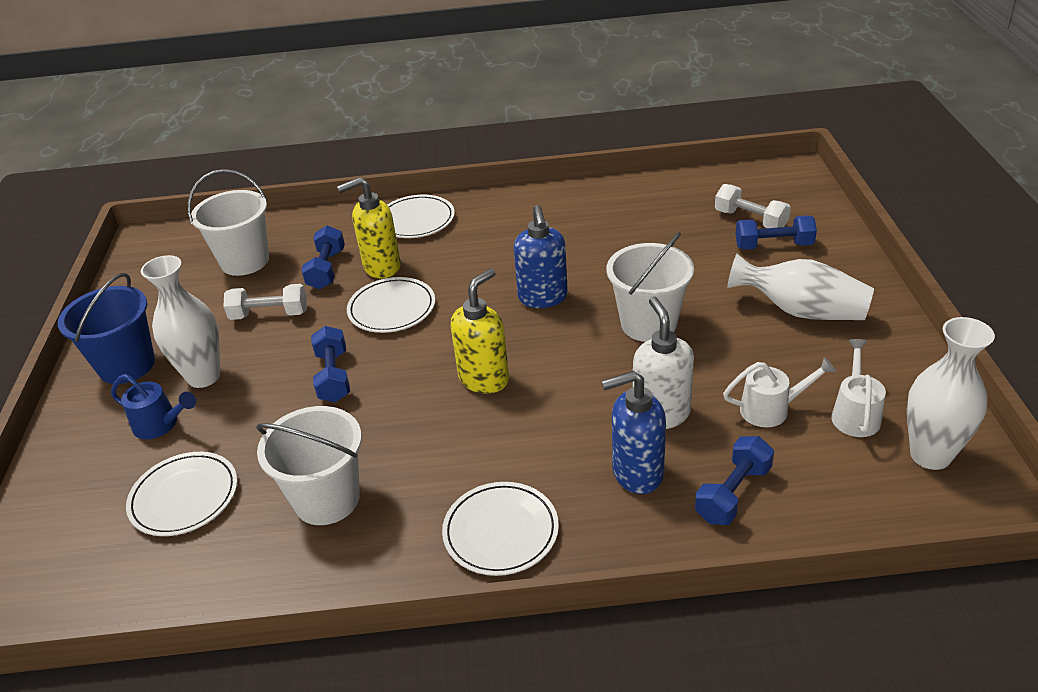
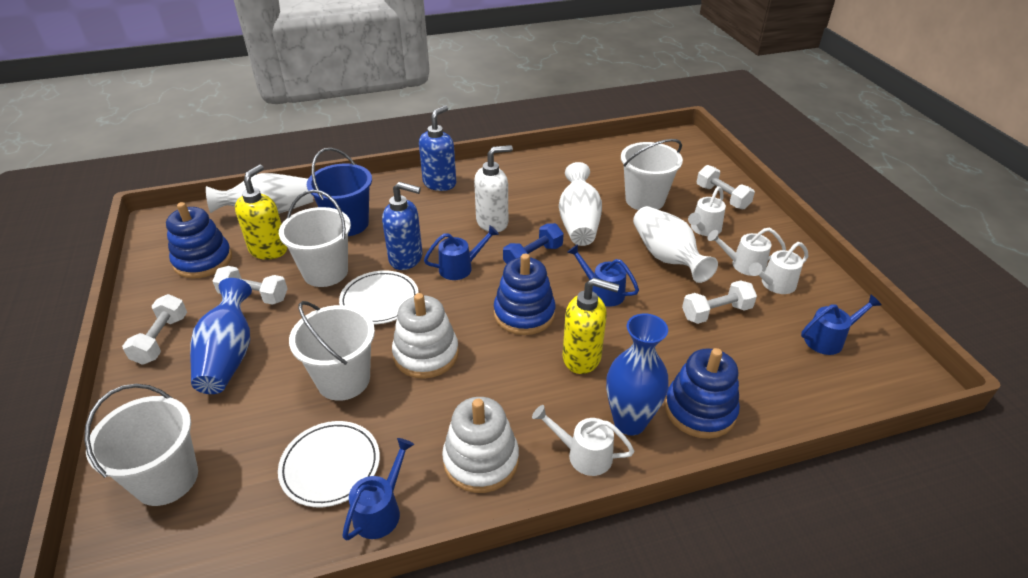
blue dumbbell: 4 -> 1
blue stacking toy: 0 -> 3
blue vase: 0 -> 2
blue watering can: 1 -> 4
white bucket: 3 -> 4
white dumbbell: 2 -> 4
white plate: 4 -> 2
white stacking toy: 0 -> 2
white watering can: 2 -> 4

